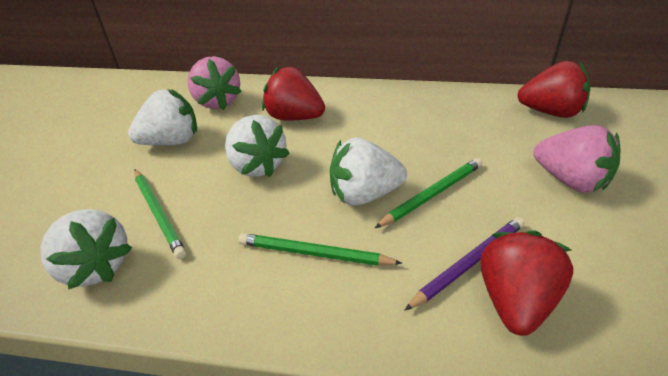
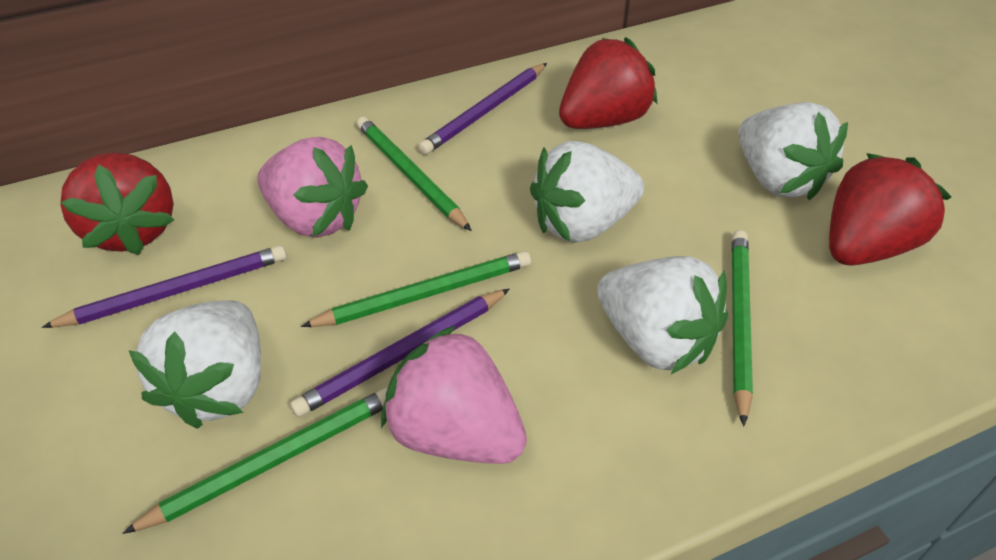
green pencil: 3 -> 4
purple pencil: 1 -> 3

